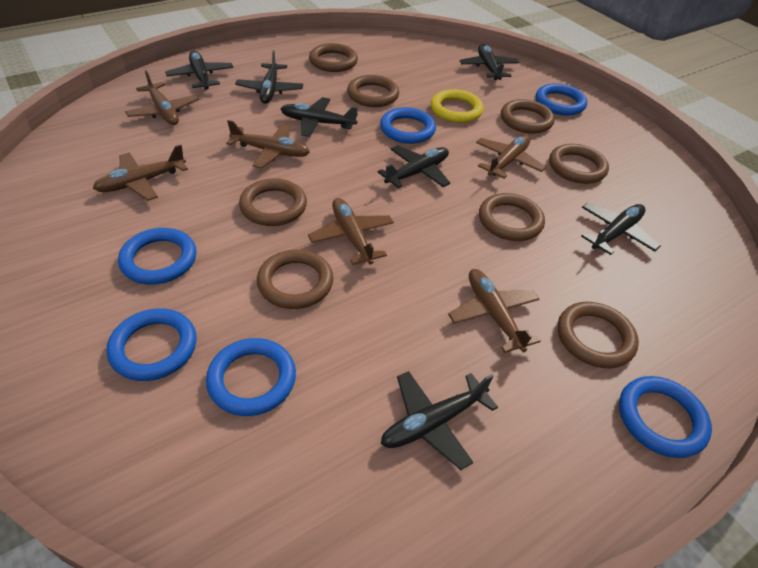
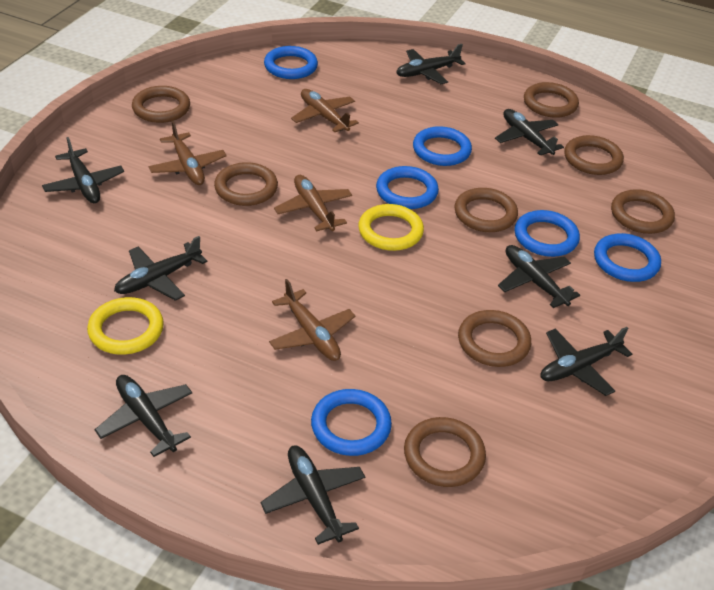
black plane: 7 -> 8
brown plane: 6 -> 4
yellow ring: 1 -> 2

